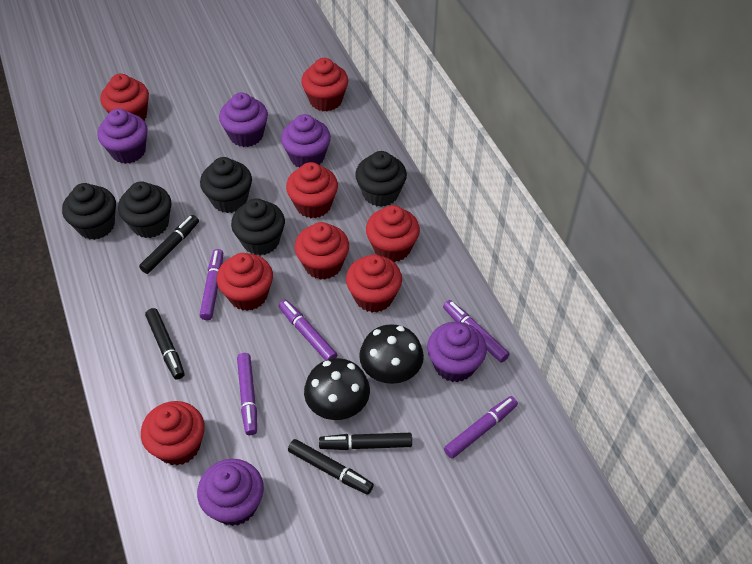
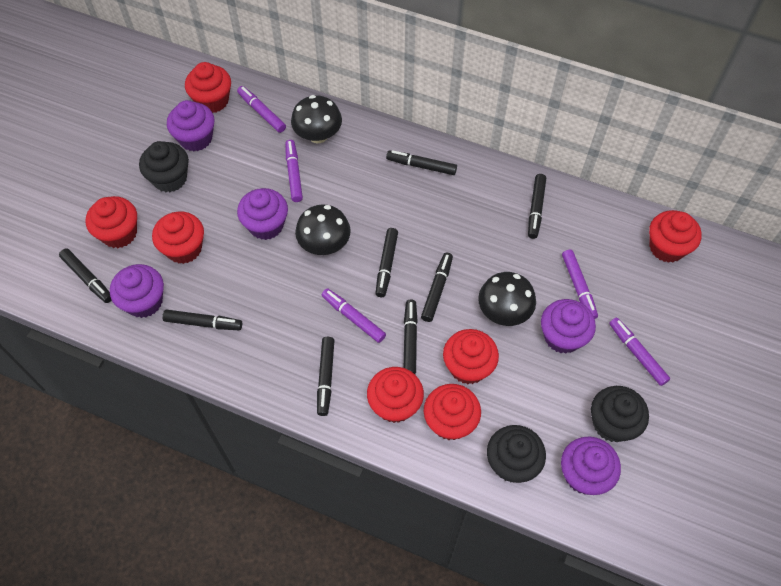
black cupcake: 5 -> 3
black marker: 4 -> 8
black mushroom: 2 -> 3
red cupcake: 8 -> 7

